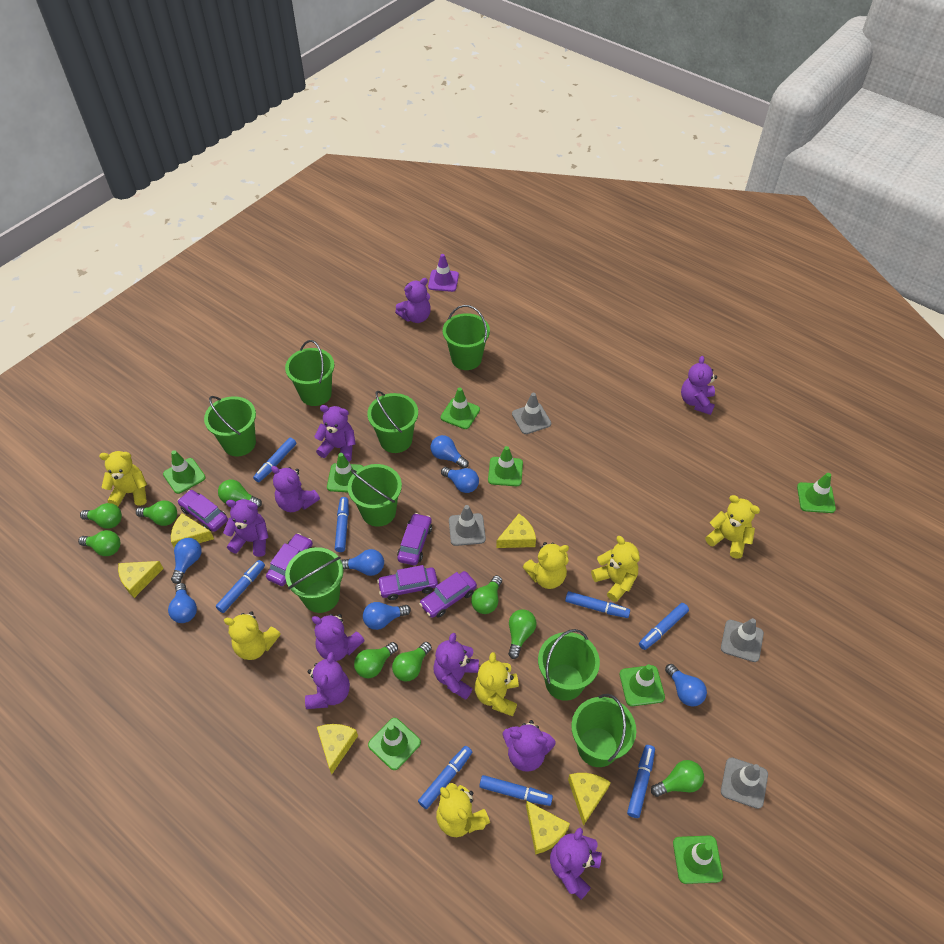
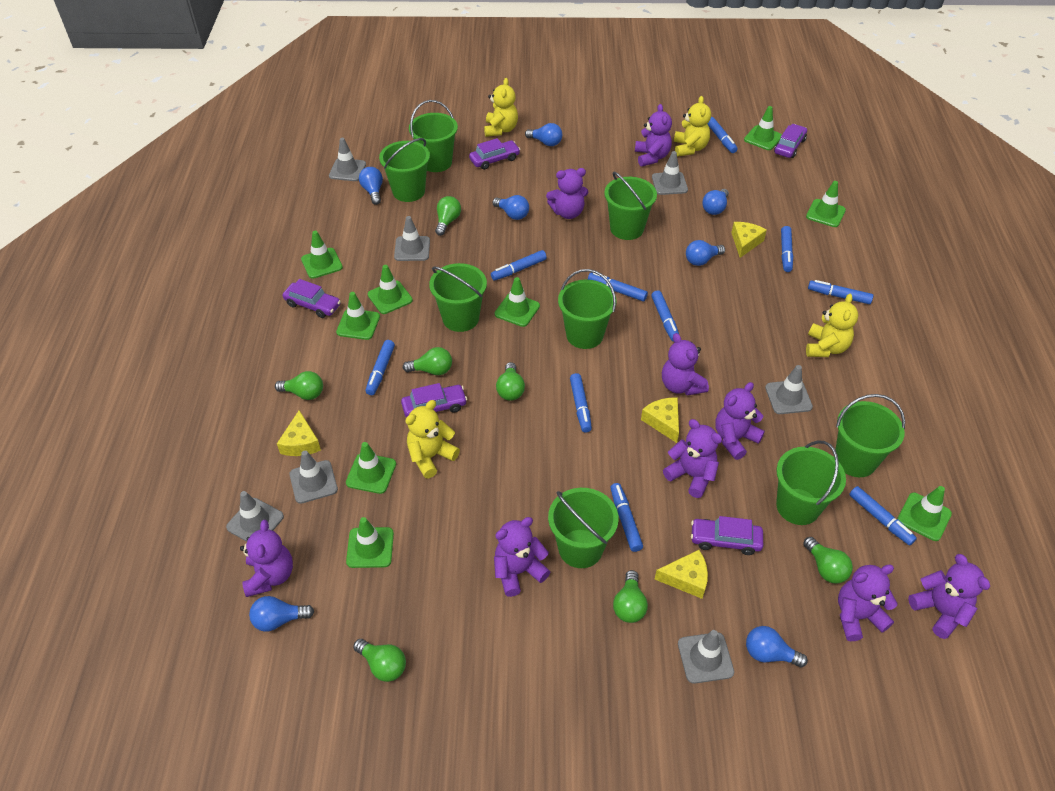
blue marker: 8 -> 10
green light bulb: 9 -> 7
green traffic cone: 8 -> 9
grey traffic cone: 4 -> 7
purple teddy bear: 10 -> 9
purple traffic cone: 1 -> 0
yellow cheese: 6 -> 4
yellow teddy bear: 7 -> 4

